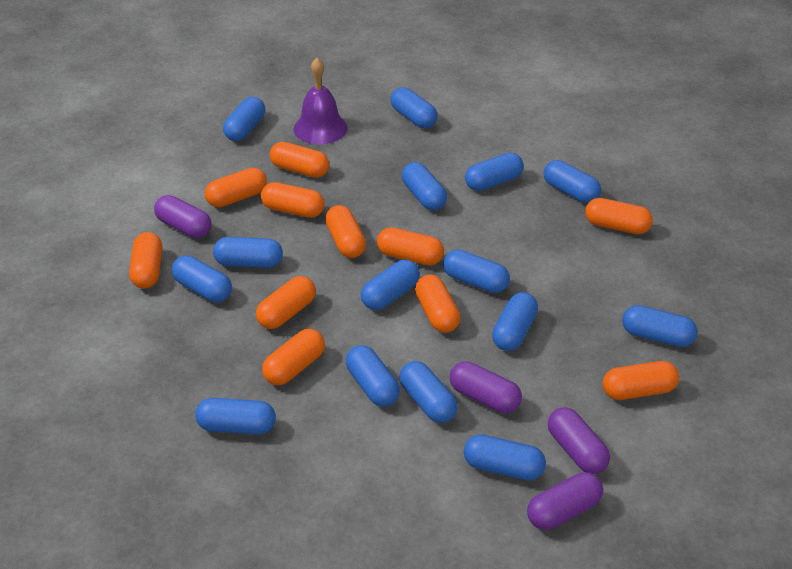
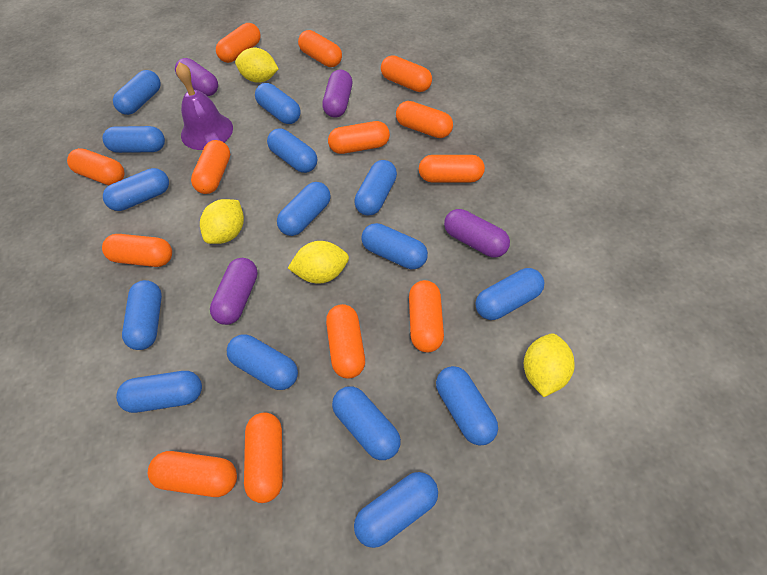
orange capsule: 11 -> 13
yellow lemon: 0 -> 4

